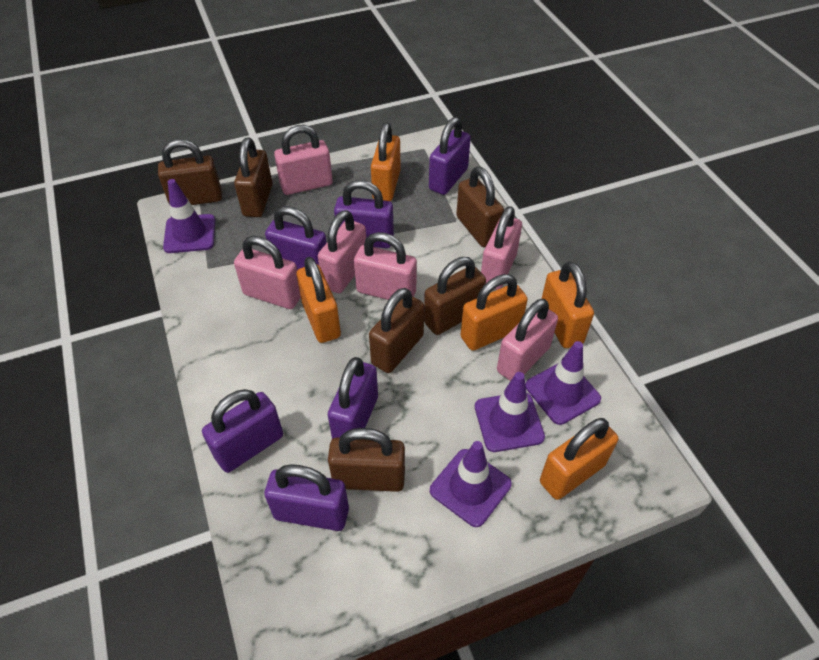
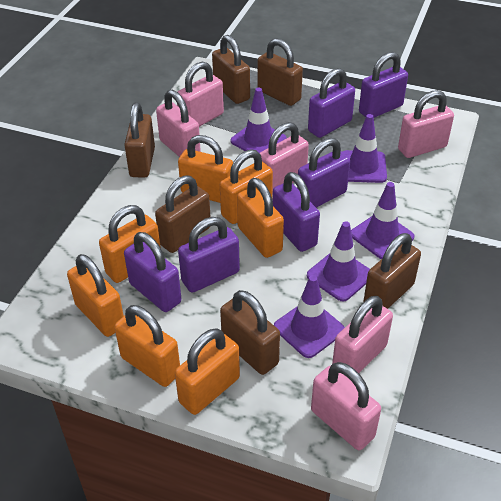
orange padlock: 5 -> 7
purple traffic cone: 4 -> 5

